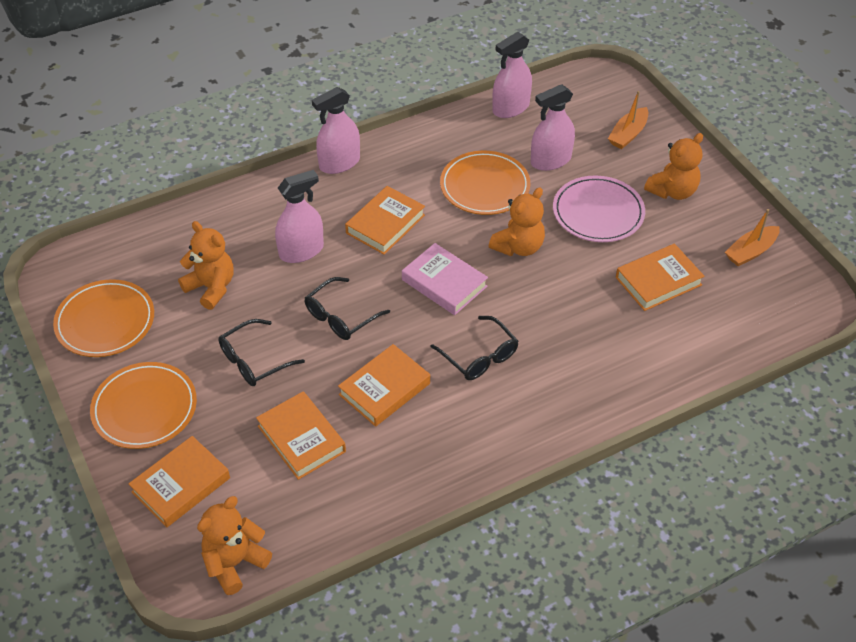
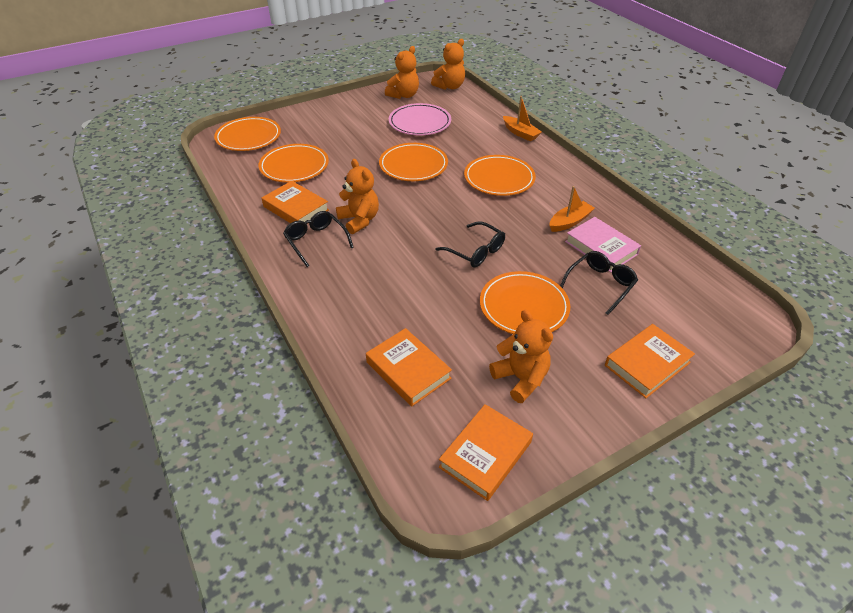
orange book: 5 -> 4
orange plate: 3 -> 5
pink spray bottle: 4 -> 0

